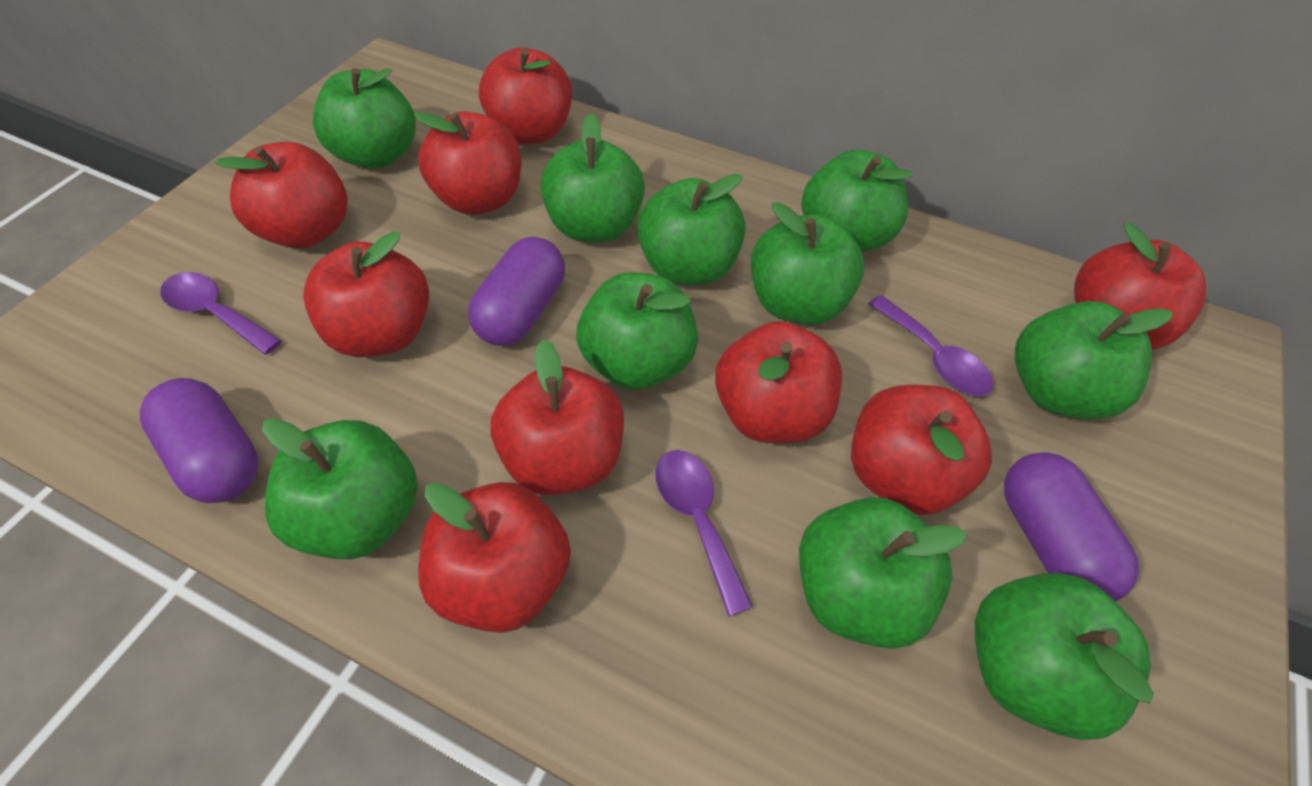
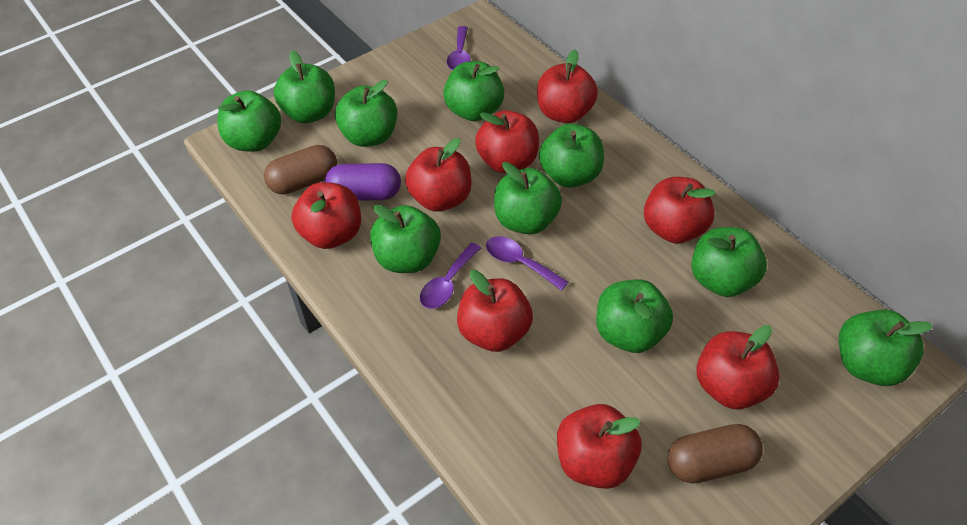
brown capsule: 0 -> 2
purple capsule: 3 -> 1
red apple: 9 -> 8

